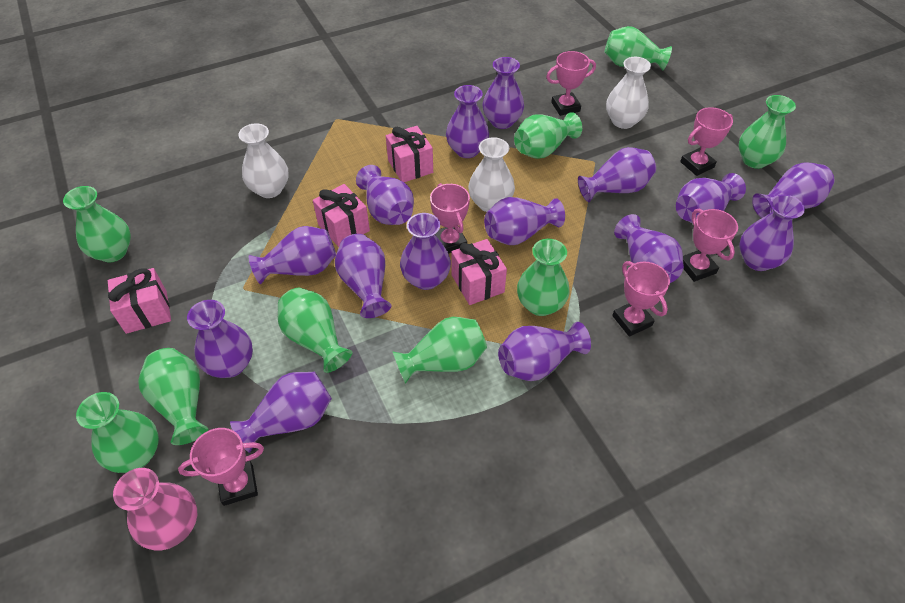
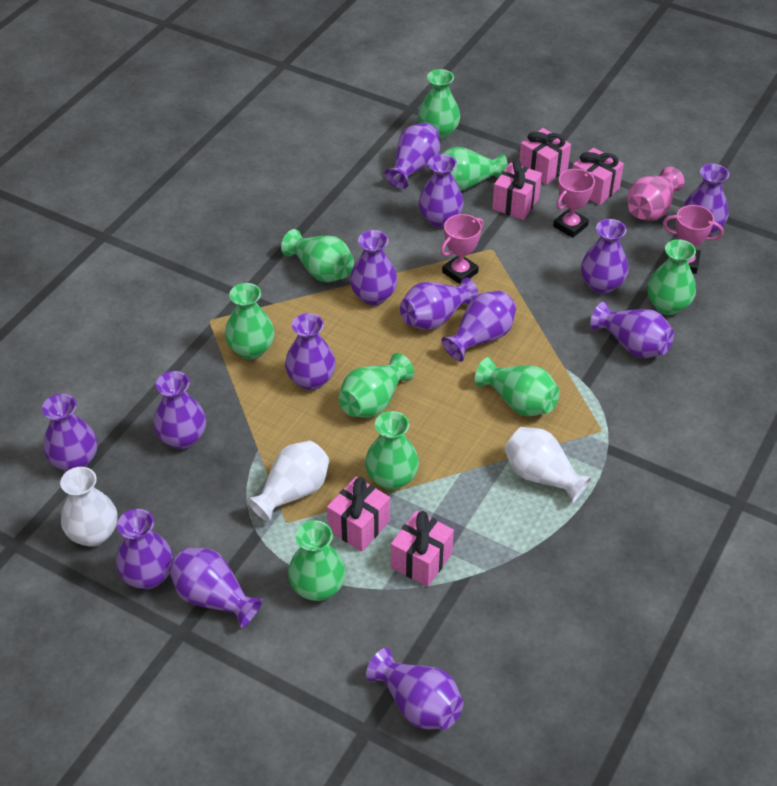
pink gift: 4 -> 5
pink trophy: 6 -> 3
purple vase: 15 -> 14

